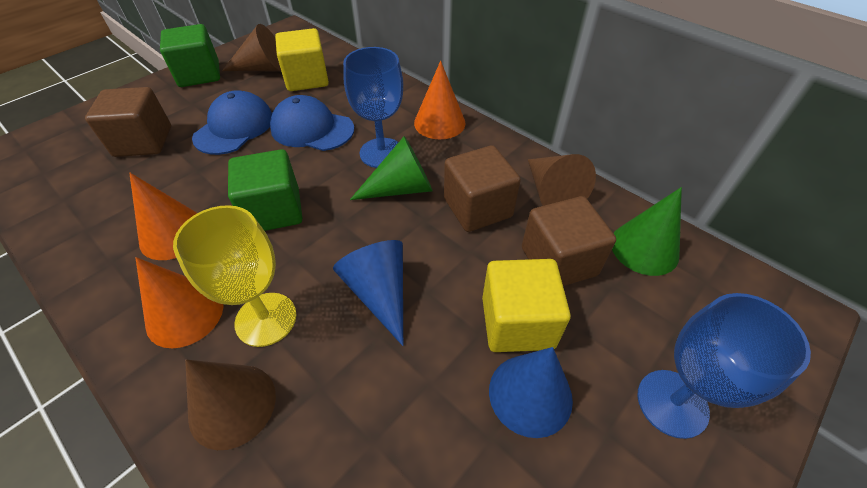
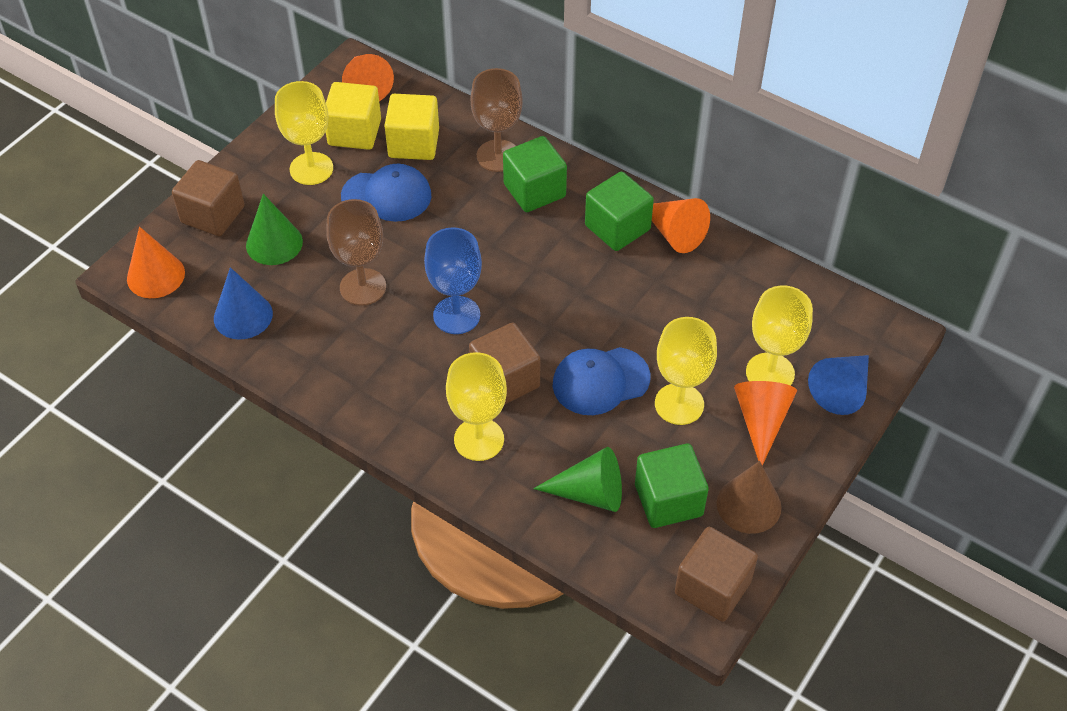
blue goblet: 2 -> 1
brown cone: 3 -> 1
brown goblet: 0 -> 2
green cube: 2 -> 3
orange cone: 3 -> 4
yellow goblet: 1 -> 4

